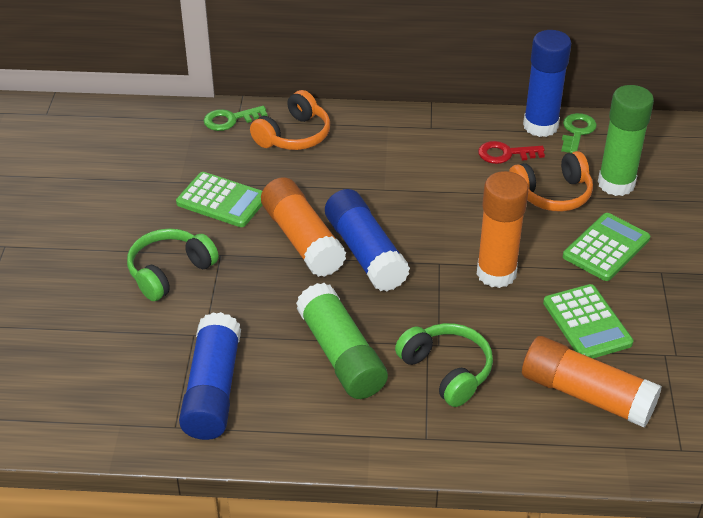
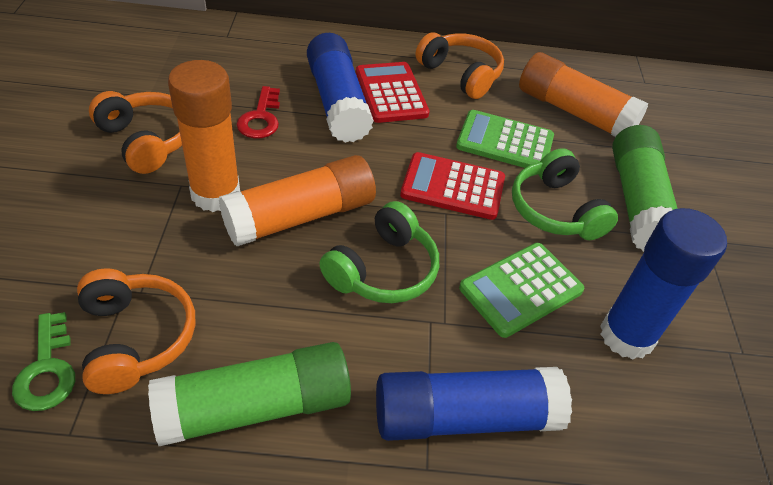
green calculator: 3 -> 2
green key: 2 -> 1
orange headphones: 2 -> 3
red calculator: 0 -> 2

